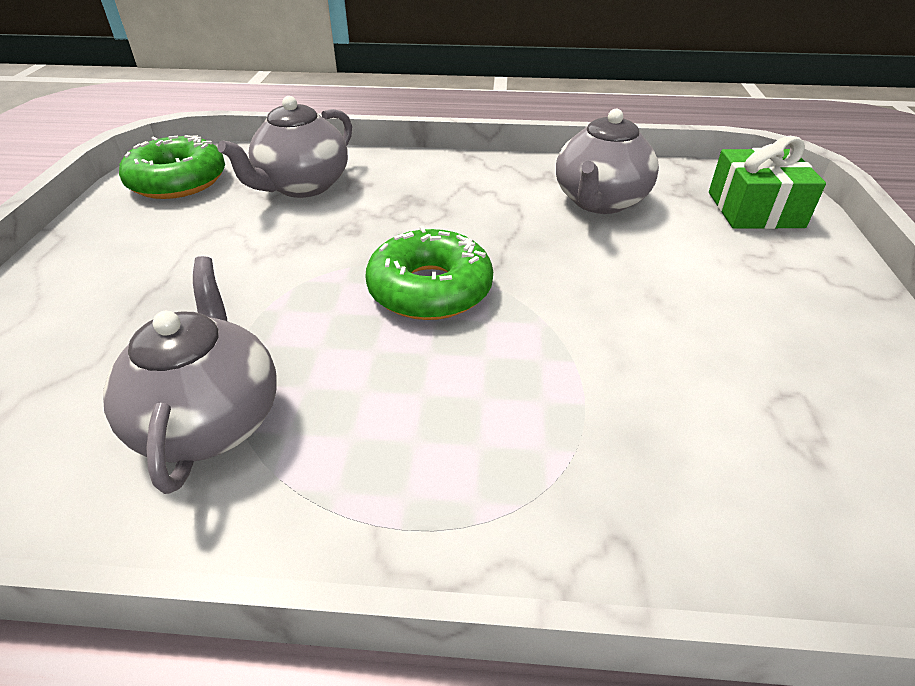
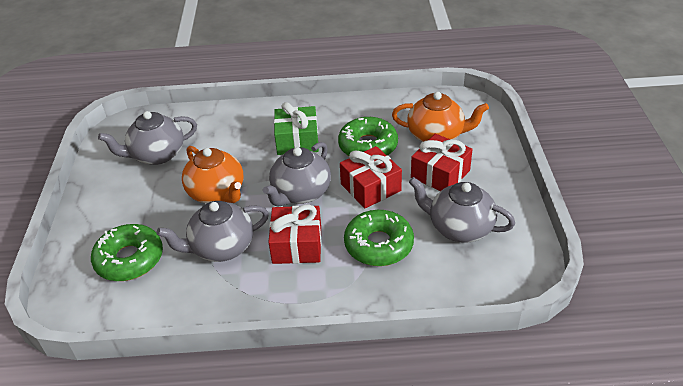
green donut: 2 -> 3
grey teapot: 3 -> 4
orange teapot: 0 -> 2
red gift: 0 -> 3

